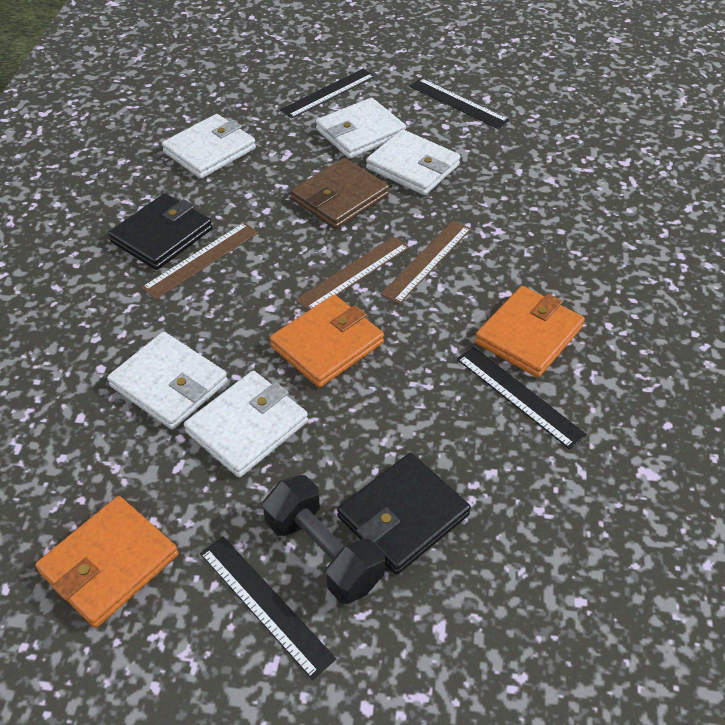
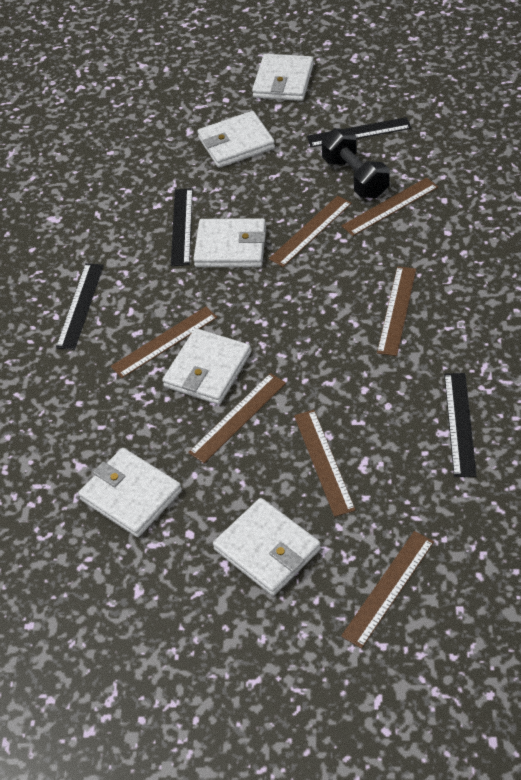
black wallet: 2 -> 0
brown ruler: 3 -> 7
brown wallet: 1 -> 0
orange wallet: 3 -> 0
white wallet: 5 -> 6

